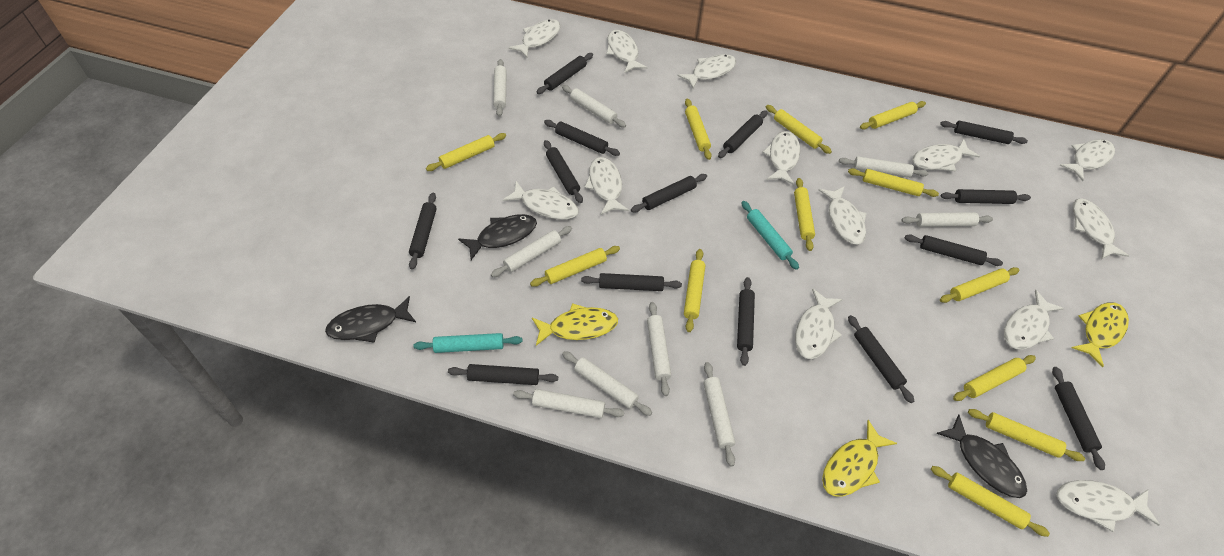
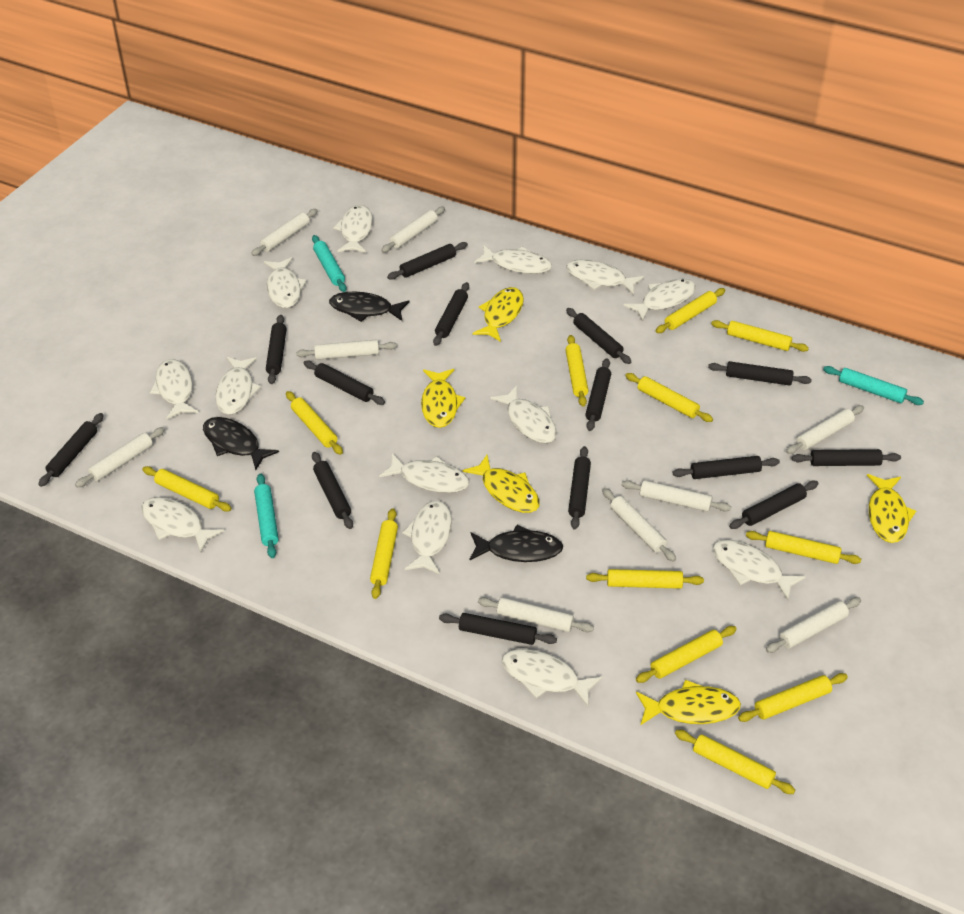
turquoise rolling pin: 2 -> 3
yellow fish: 3 -> 5

